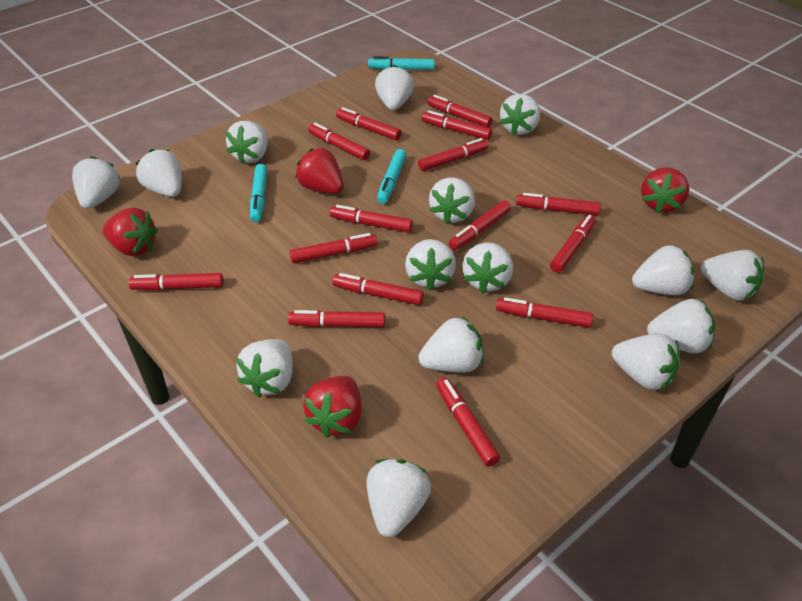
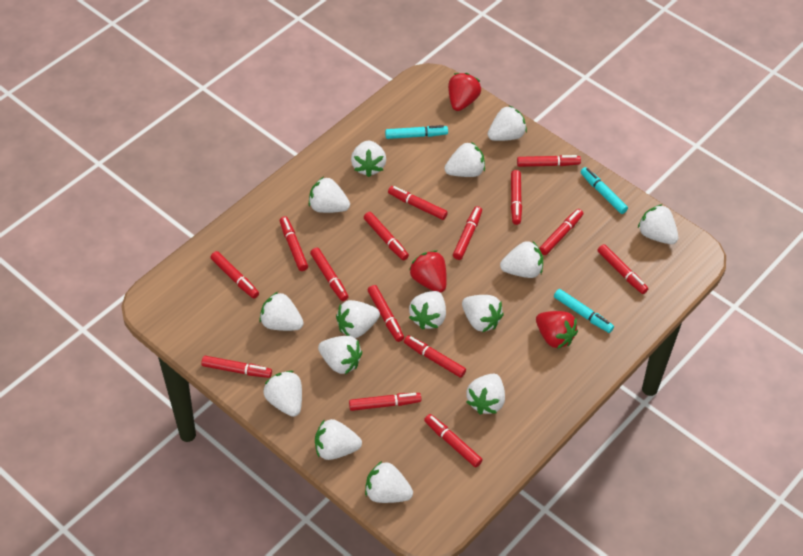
red strawberry: 4 -> 3

